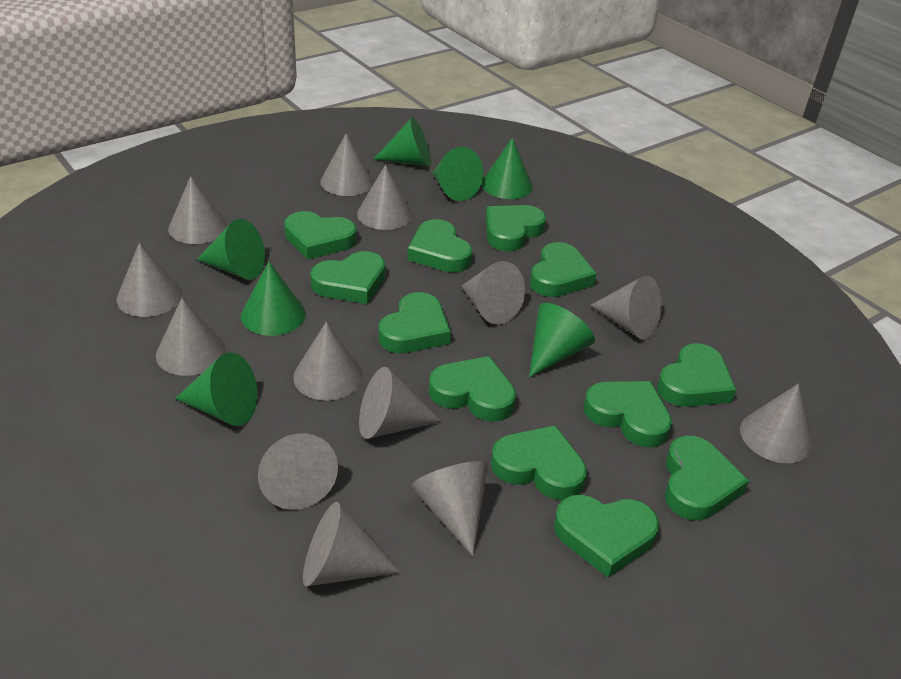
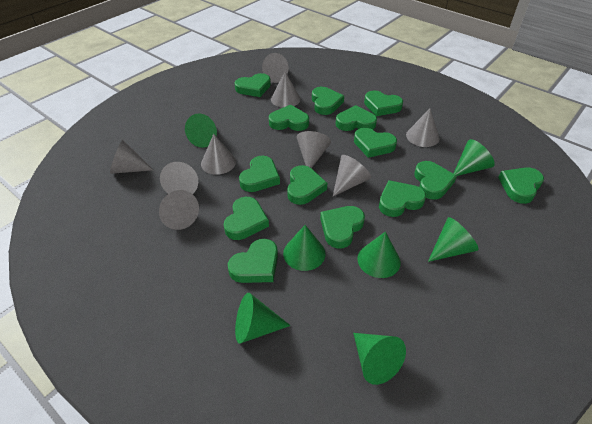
green heart: 12 -> 14
grey cone: 13 -> 9

